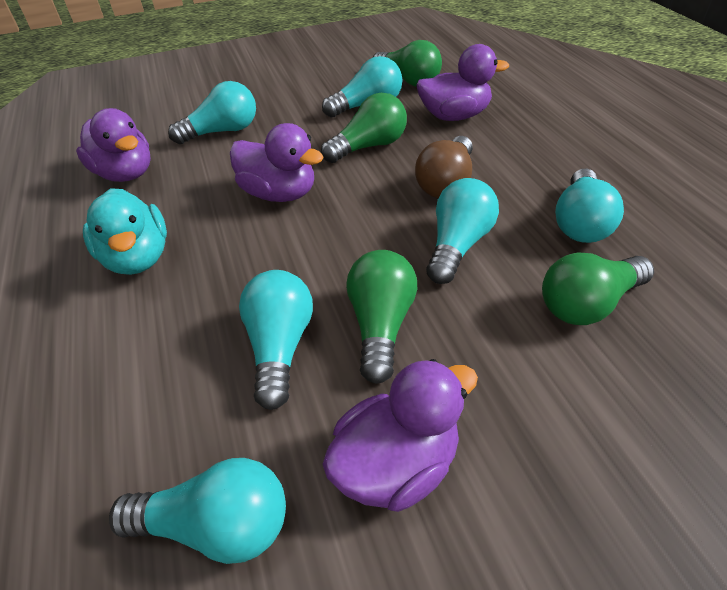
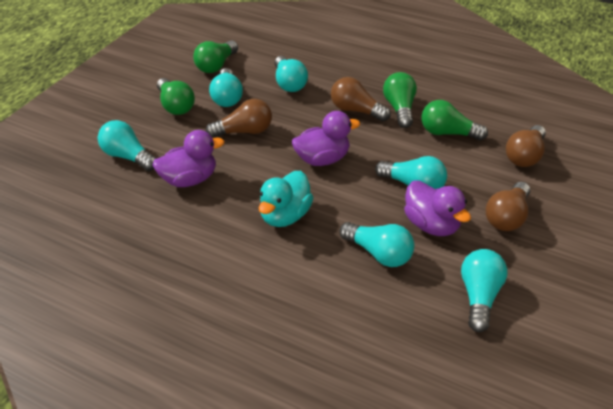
brown light bulb: 1 -> 4
purple duck: 4 -> 3

